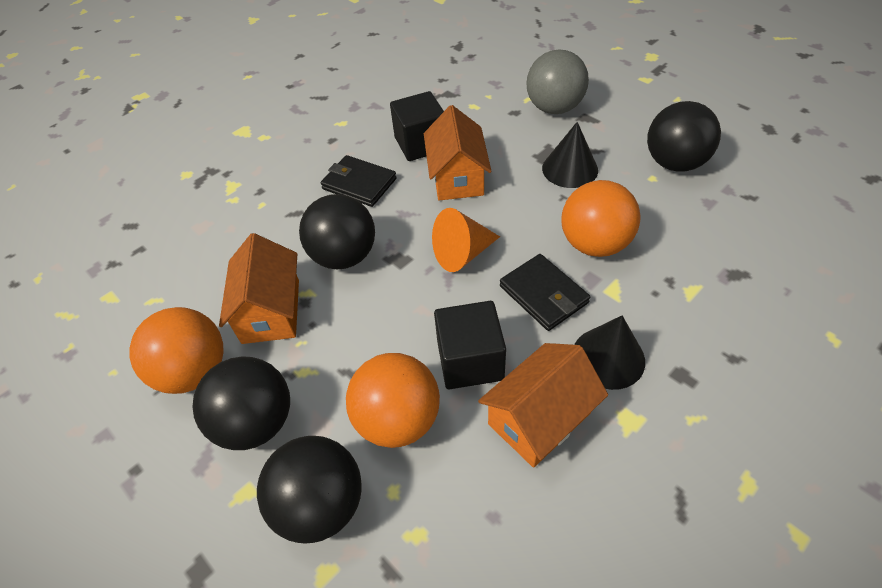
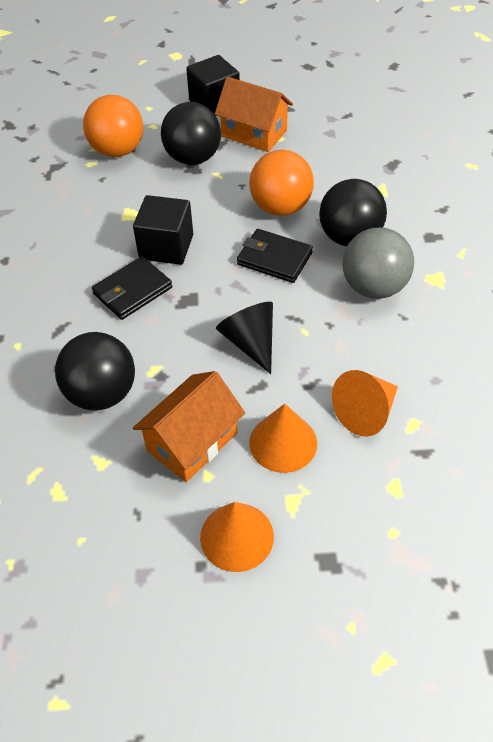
black ball: 4 -> 3
black cone: 2 -> 1
orange ball: 3 -> 2
orange cone: 1 -> 3
orange house: 3 -> 2

